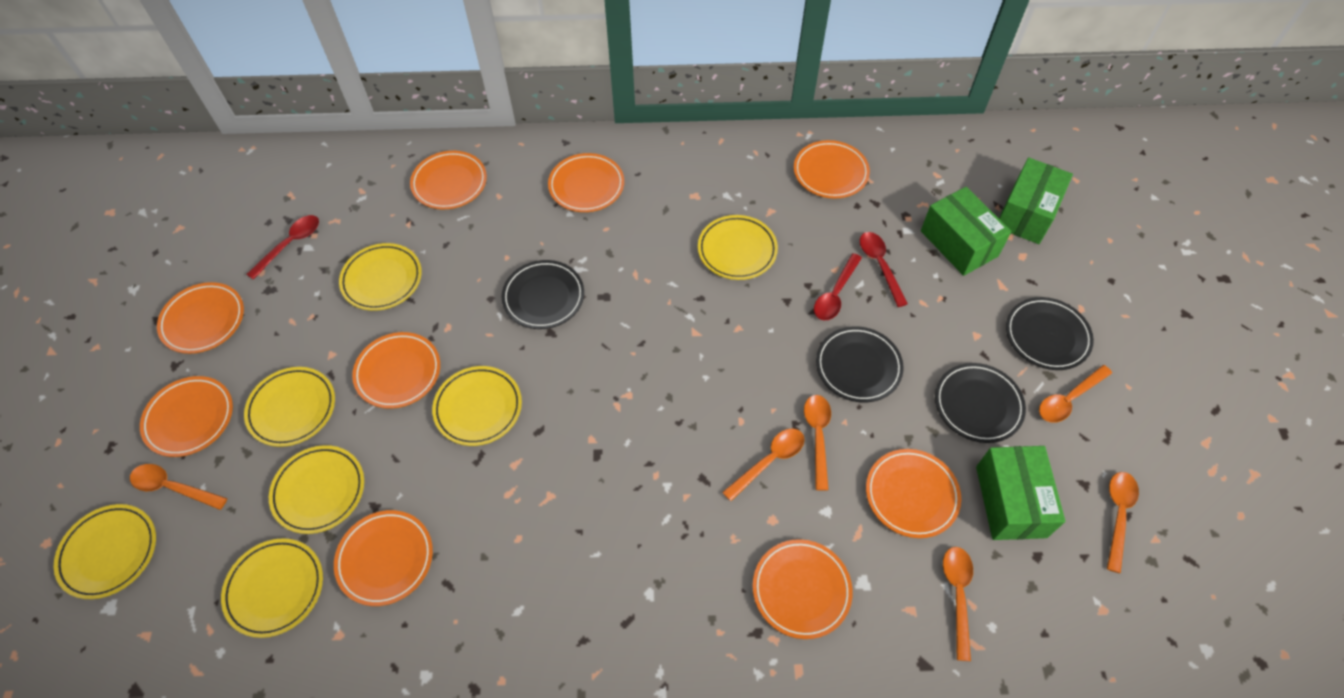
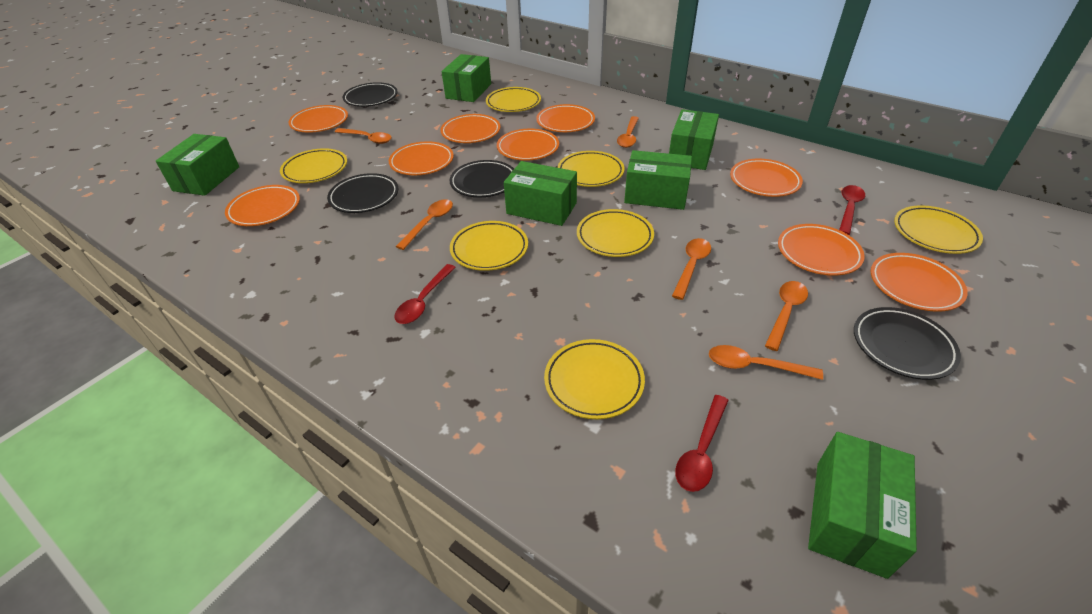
green box: 3 -> 6

